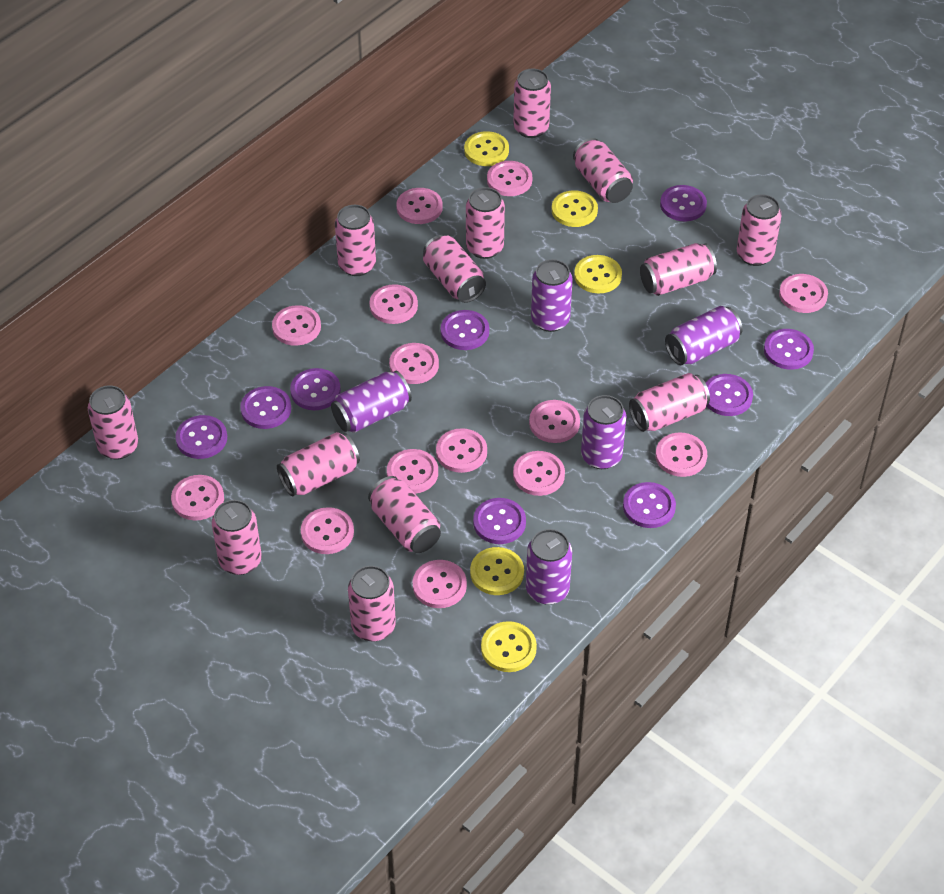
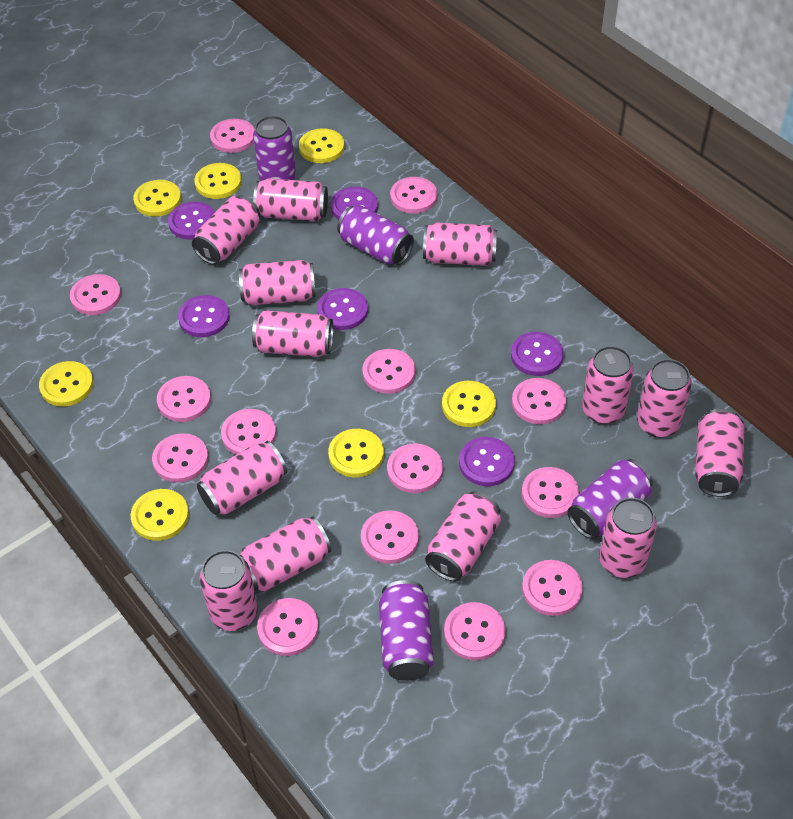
purple button: 9 -> 6
purple can: 5 -> 4
yellow button: 5 -> 7

